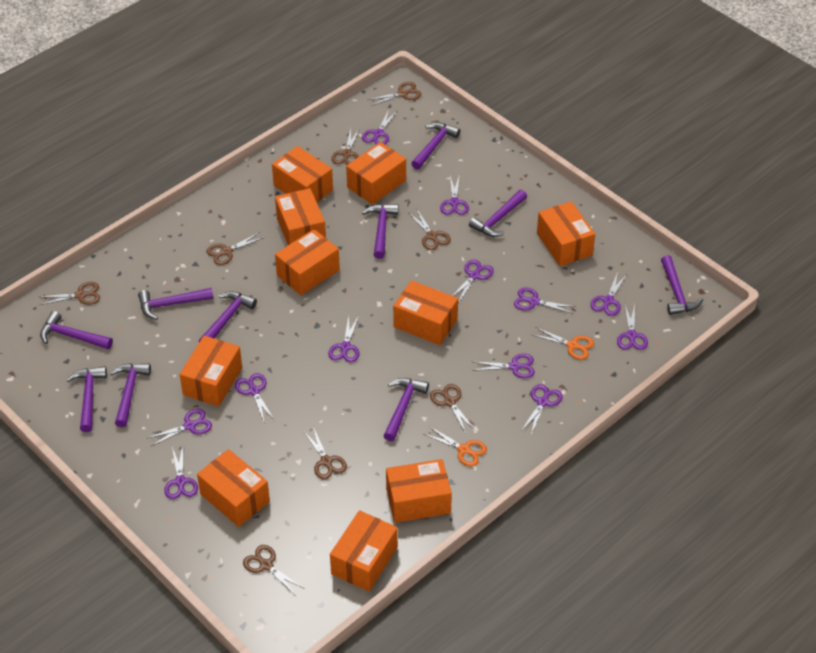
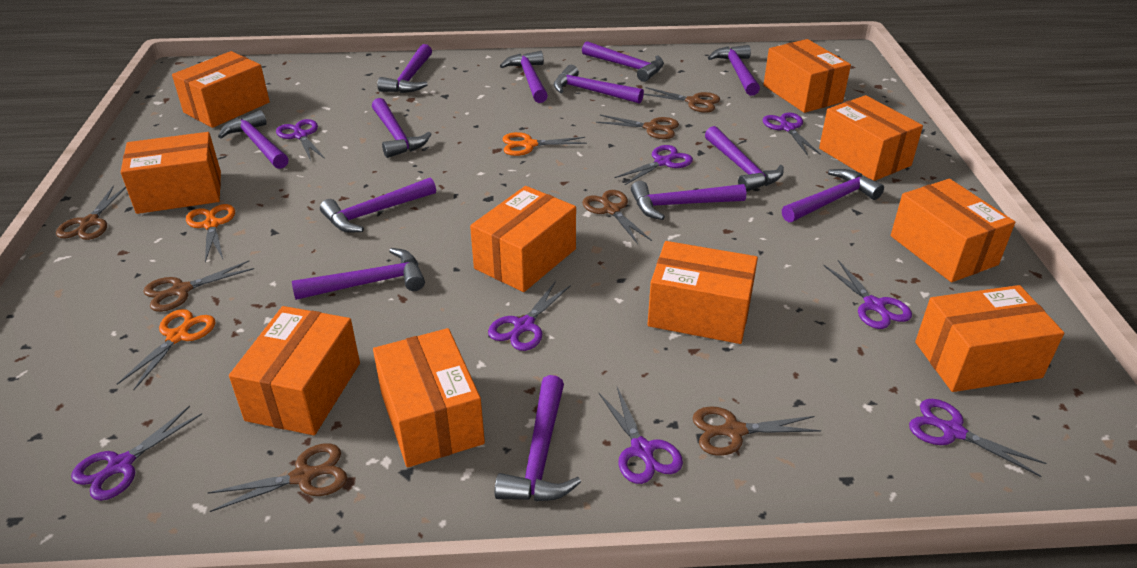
brown scissors: 8 -> 7
orange scissors: 2 -> 3
purple hammer: 10 -> 13
purple scissors: 12 -> 8

